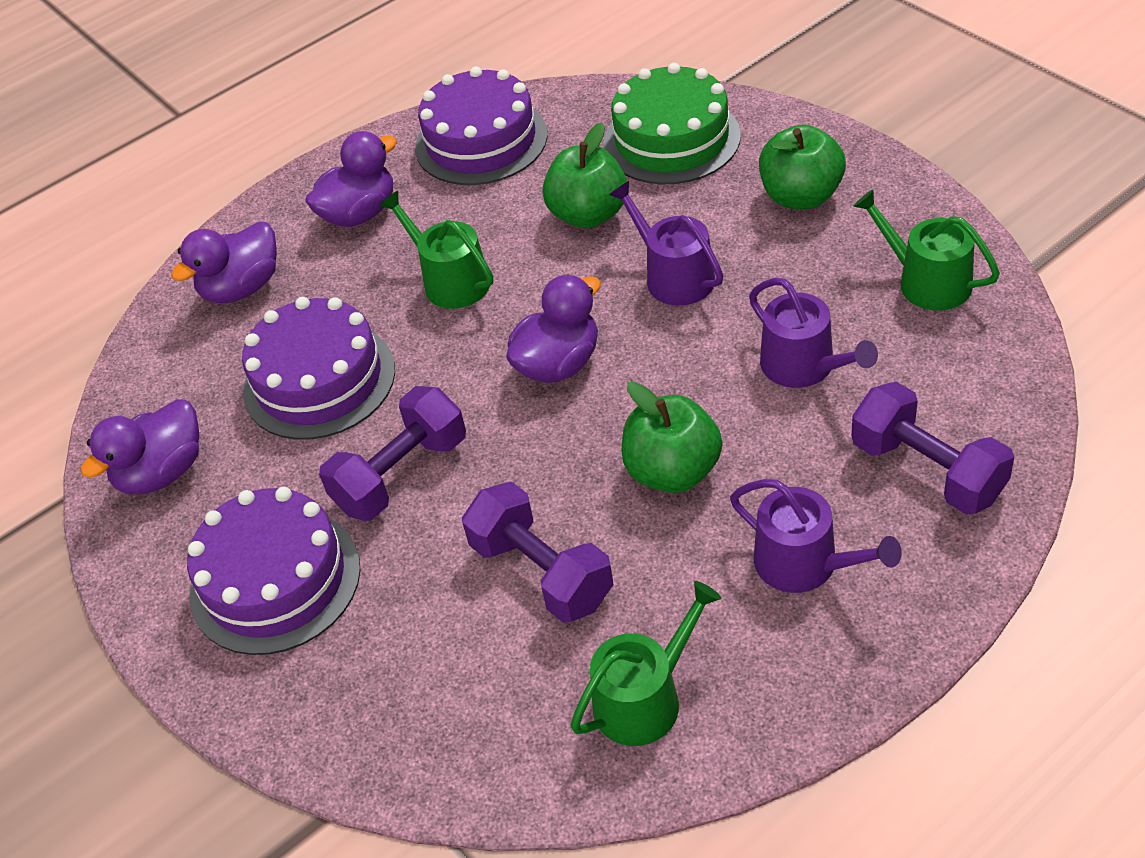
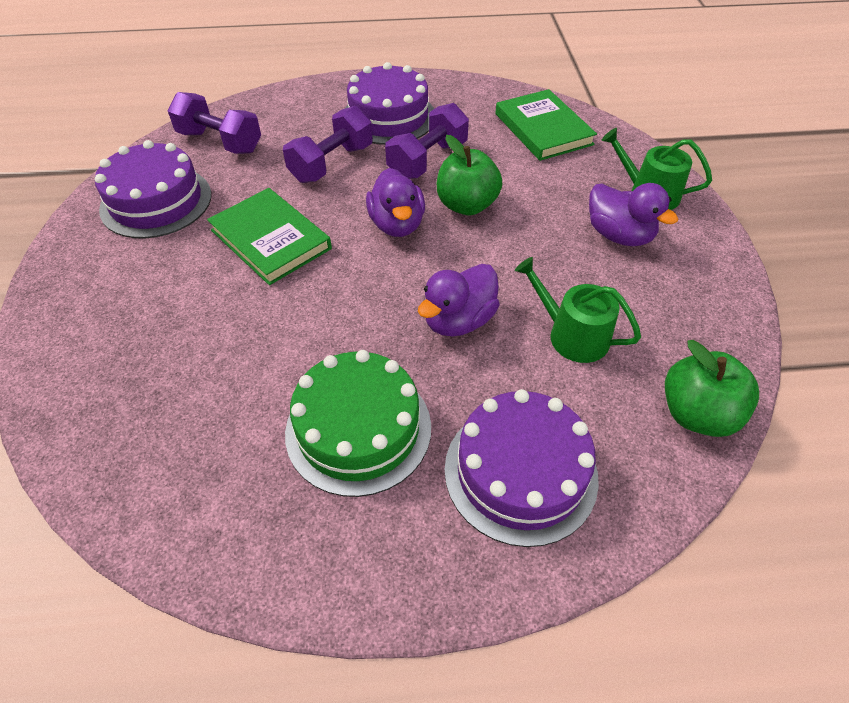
green apple: 3 -> 2
green book: 0 -> 2
green watering can: 3 -> 2
purple duck: 4 -> 3
purple watering can: 3 -> 0

